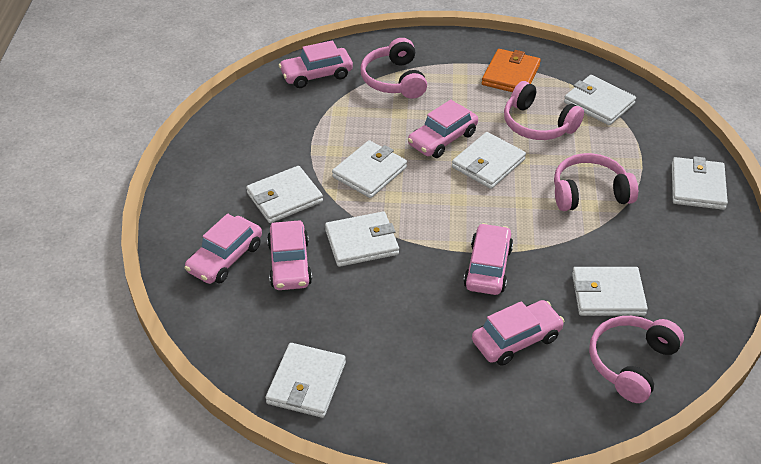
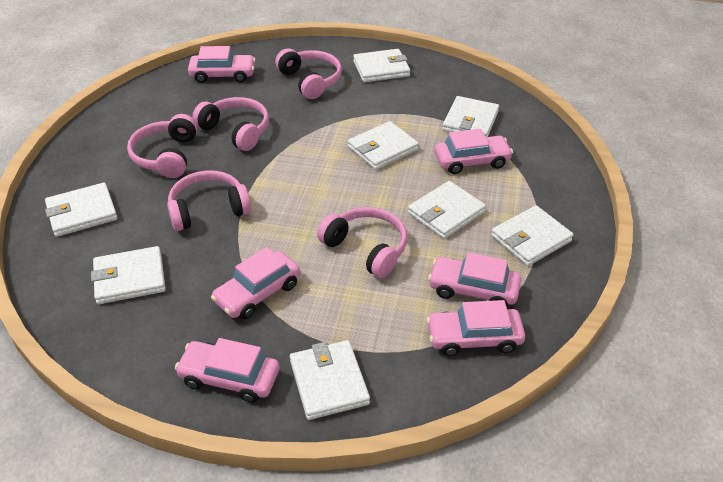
orange wallet: 1 -> 0
pink headphones: 4 -> 5

